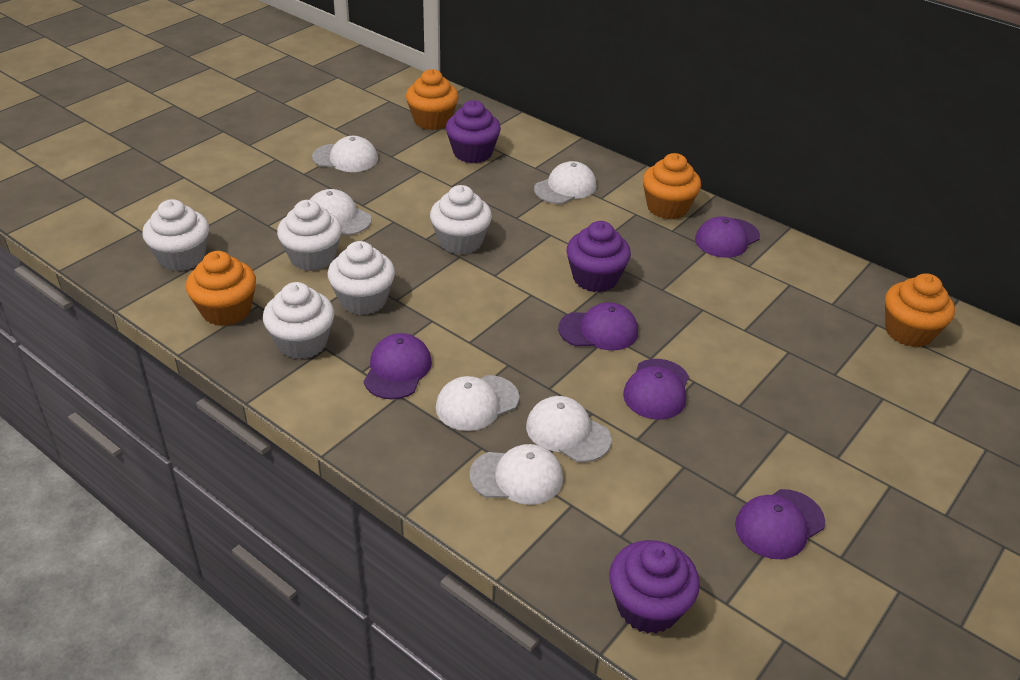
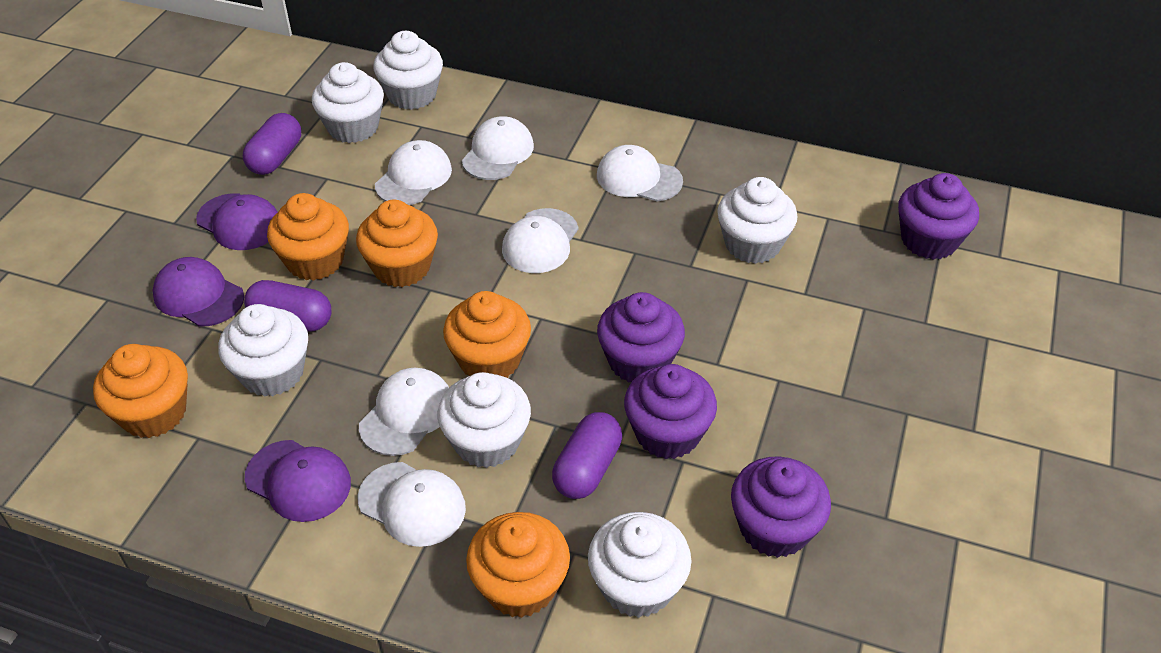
orange cupcake: 4 -> 5
purple cap: 5 -> 3
purple capsule: 0 -> 3
purple cupcake: 3 -> 4
white cupcake: 5 -> 6

